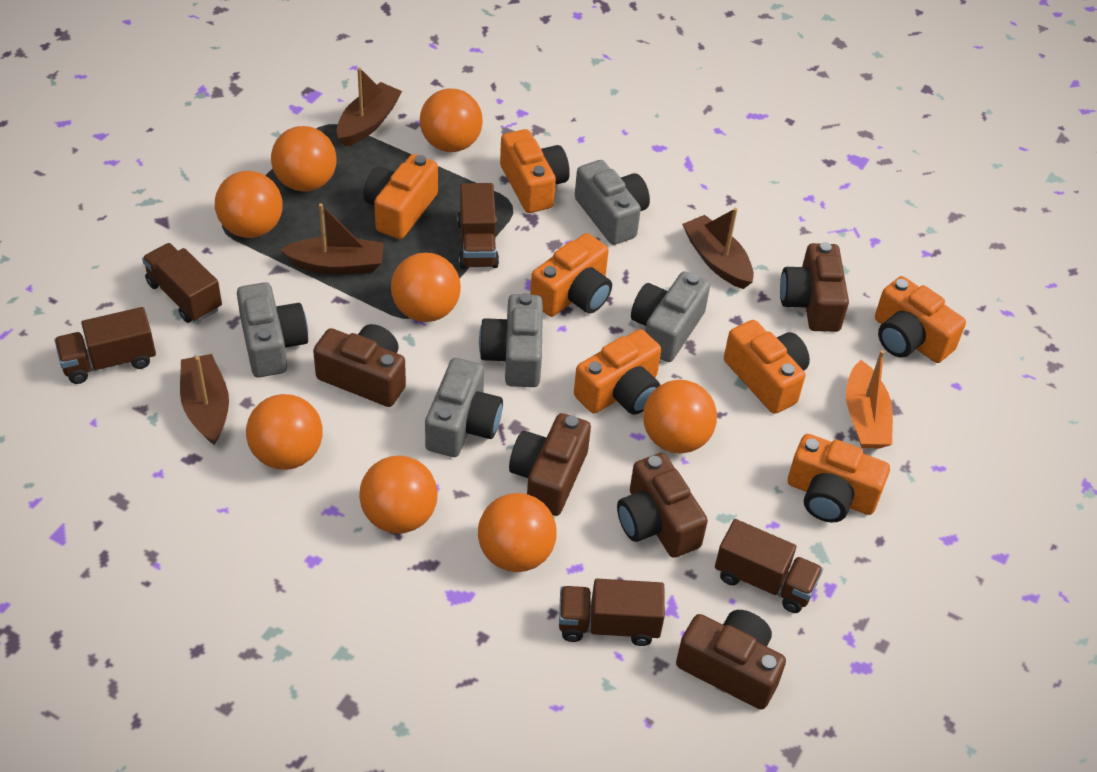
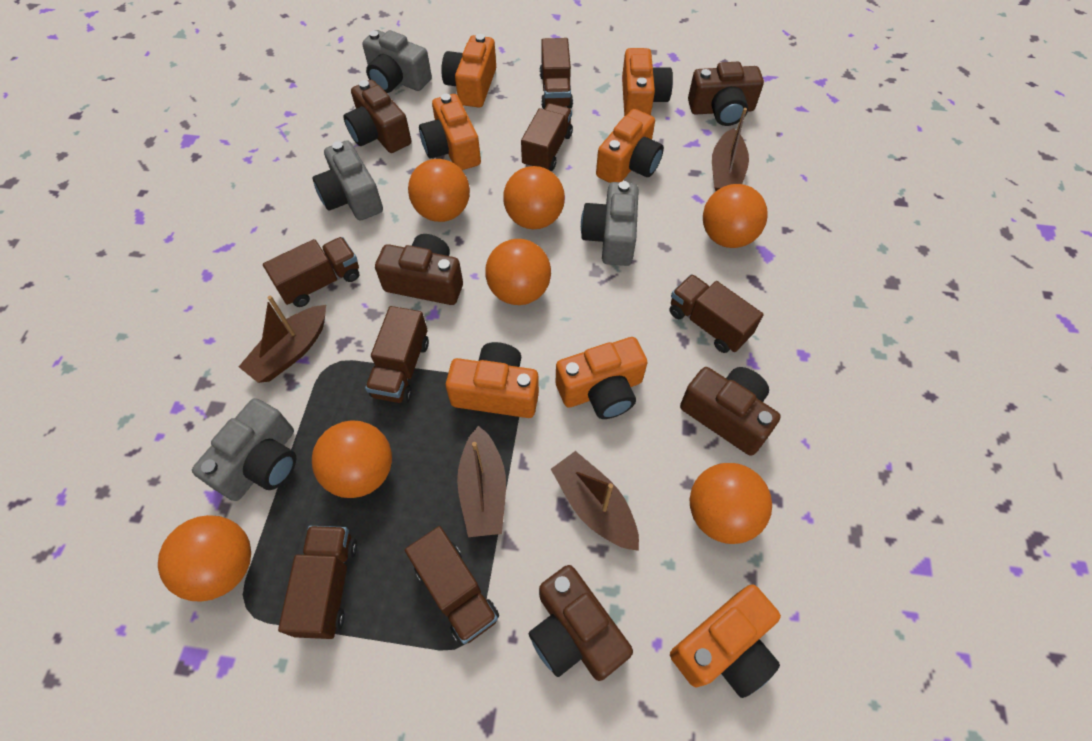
brown truck: 5 -> 7
grey camera: 5 -> 4
orange ball: 8 -> 7
orange boat: 1 -> 0

